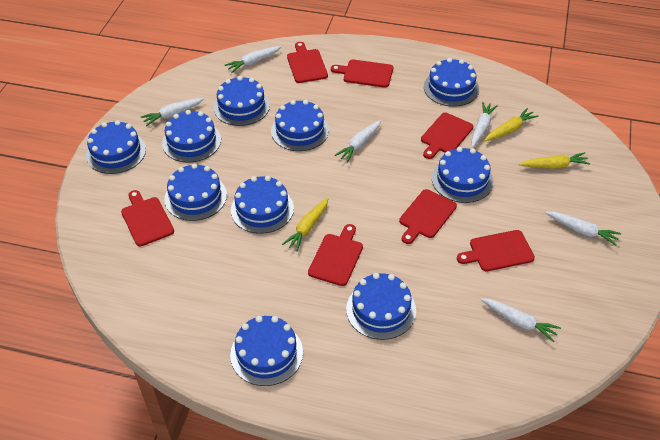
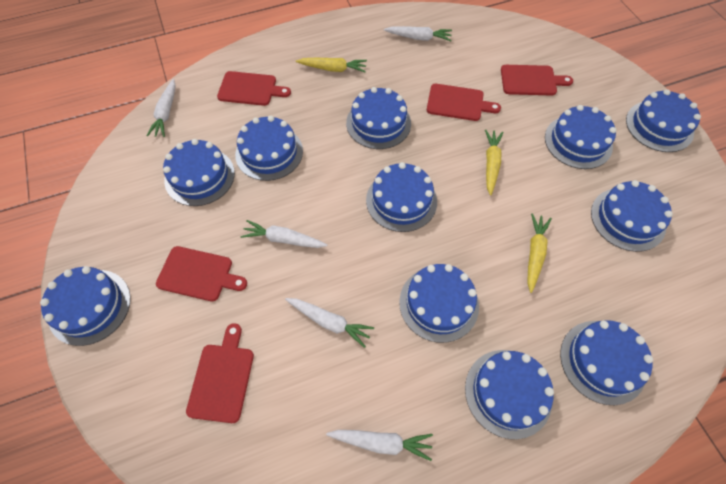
blue cake: 10 -> 11
red cutting board: 7 -> 5
white carrot: 6 -> 5

